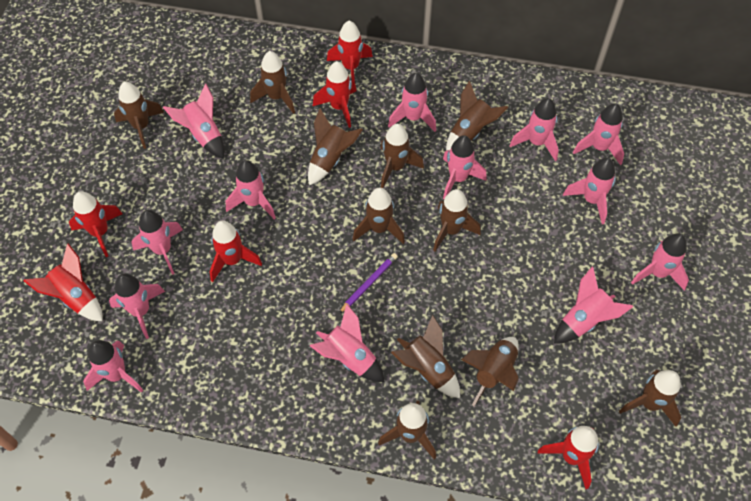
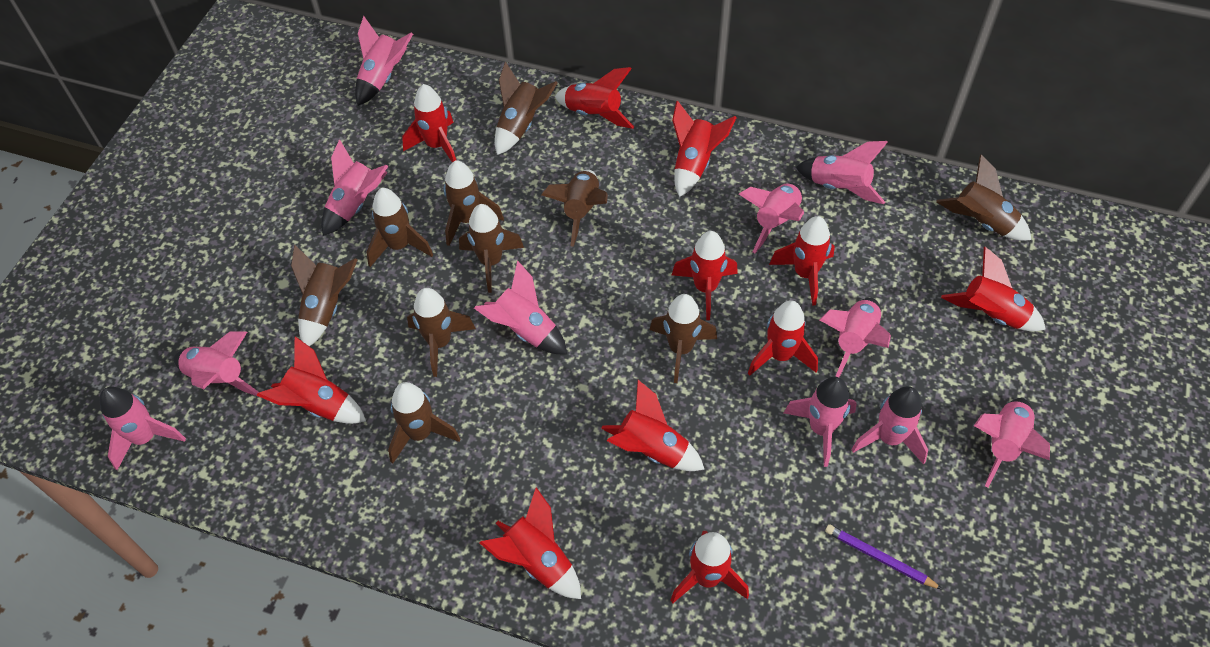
brown rocket: 11 -> 10
pink rocket: 13 -> 11
red rocket: 6 -> 11

